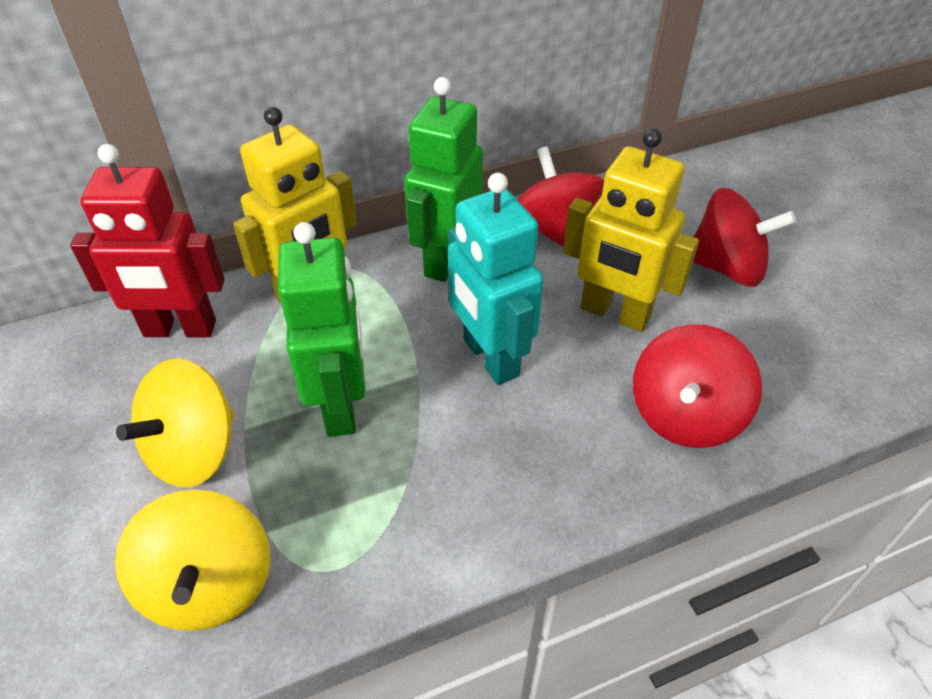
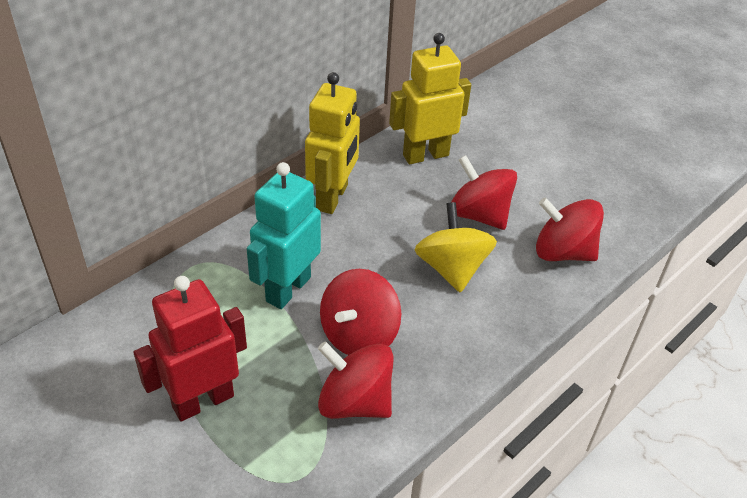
green robot: 2 -> 0
red spinning top: 3 -> 4
yellow spinning top: 2 -> 1

